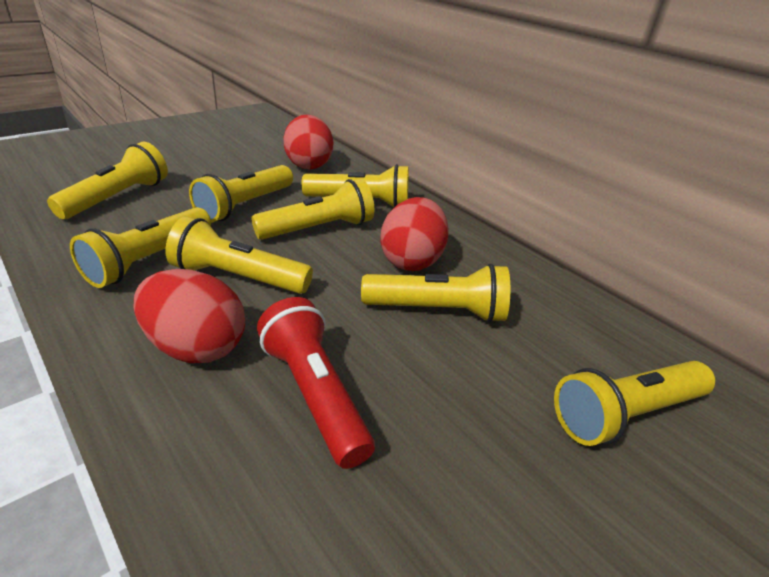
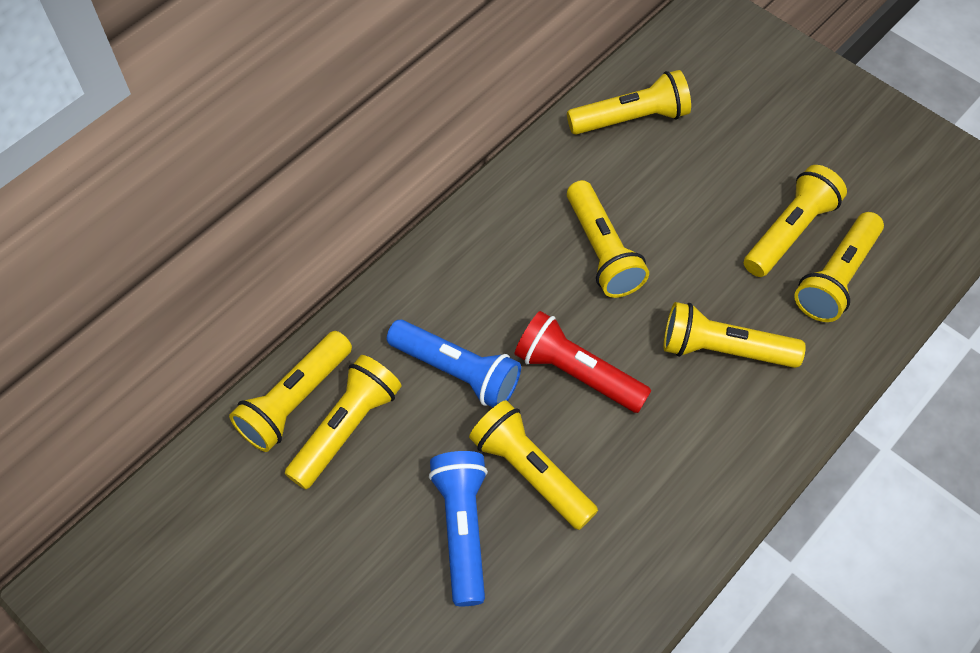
blue flashlight: 0 -> 2
red egg: 3 -> 0

